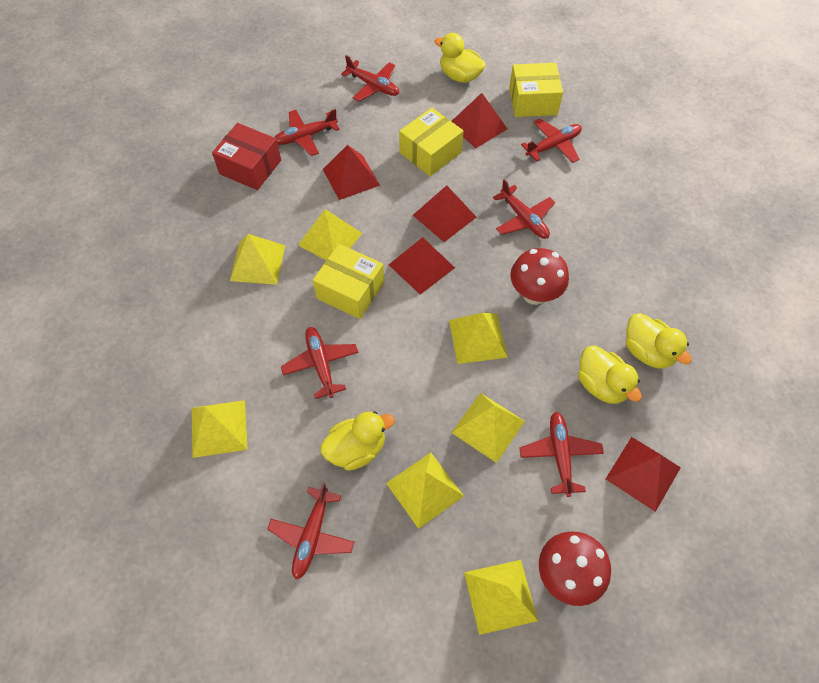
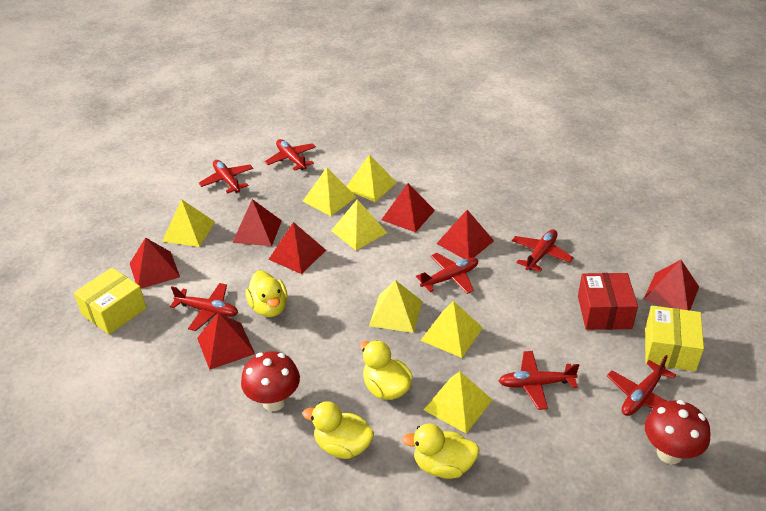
red pyramid: 5 -> 7
yellow box: 3 -> 2

